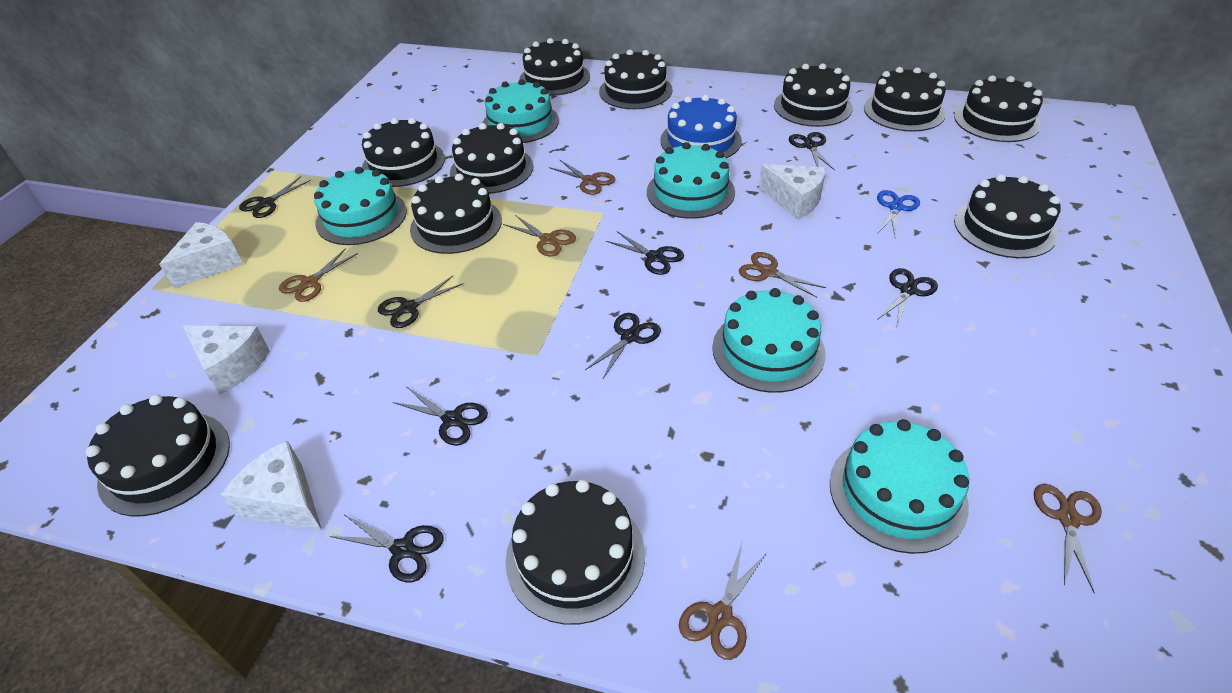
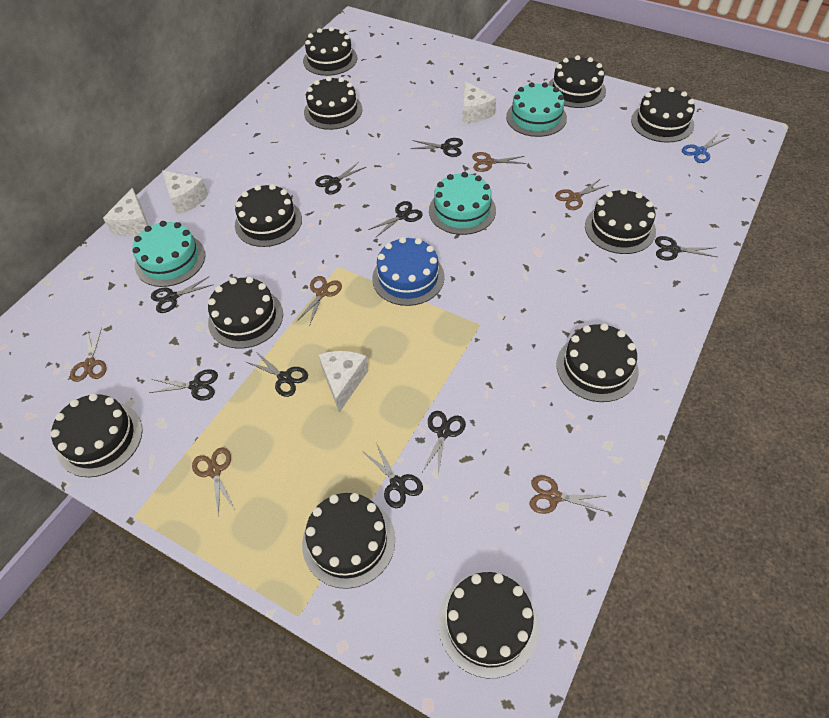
black scissors: 8 -> 9
turquoise cake: 5 -> 3

